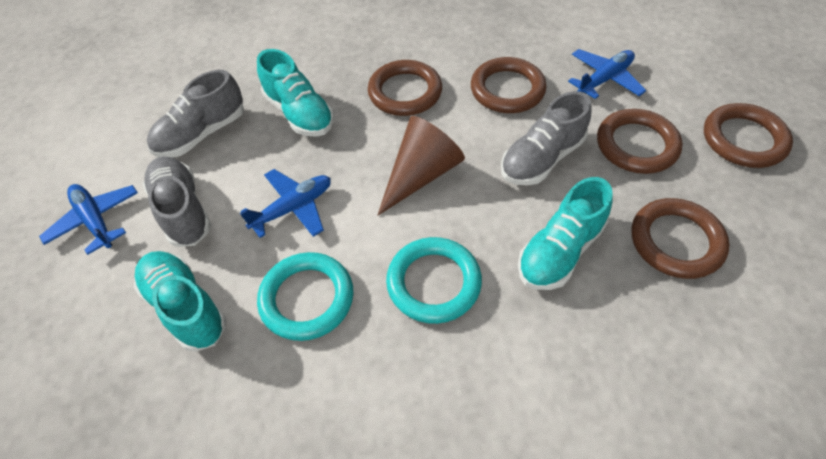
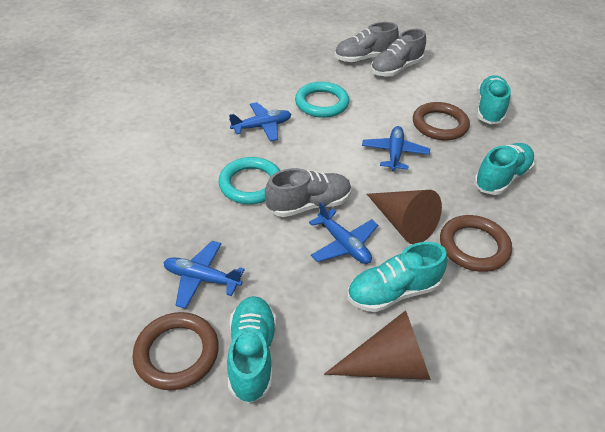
blue plane: 3 -> 4
brown cone: 1 -> 2
brown ring: 5 -> 3
turquoise shoe: 3 -> 4

